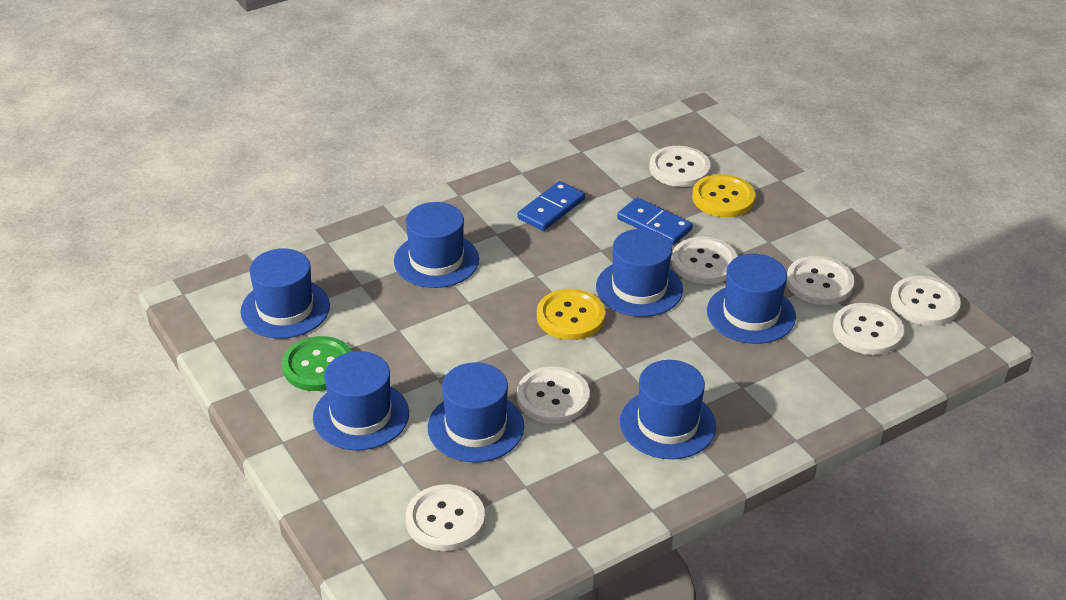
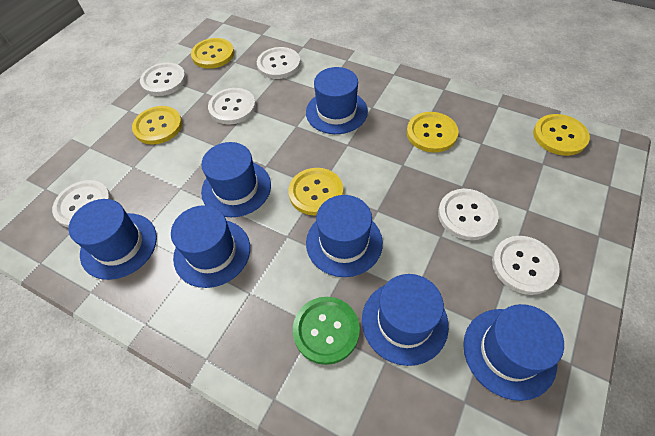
blue domino: 2 -> 0
white button: 7 -> 6
yellow button: 2 -> 5

